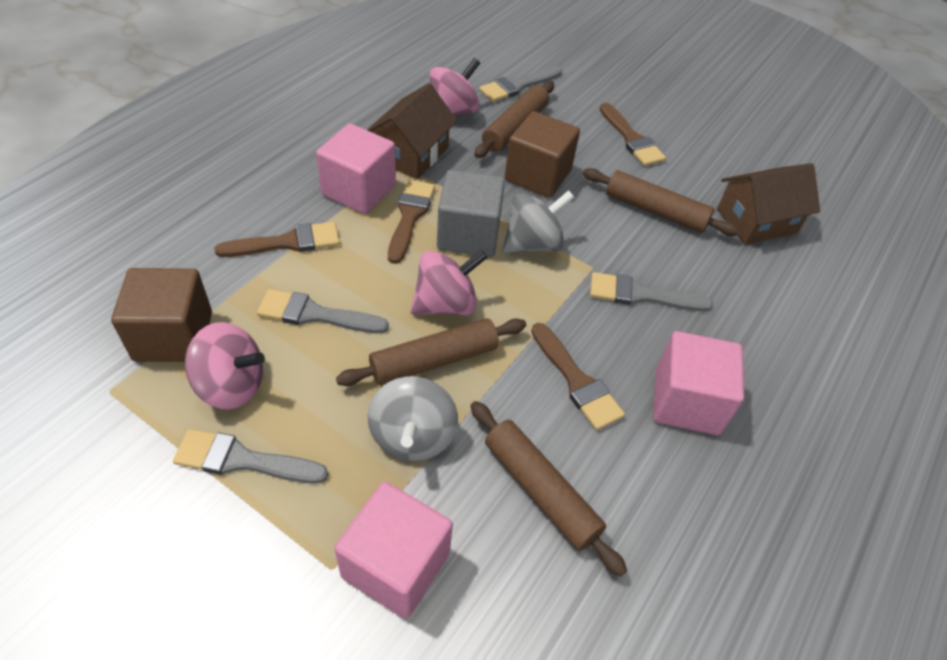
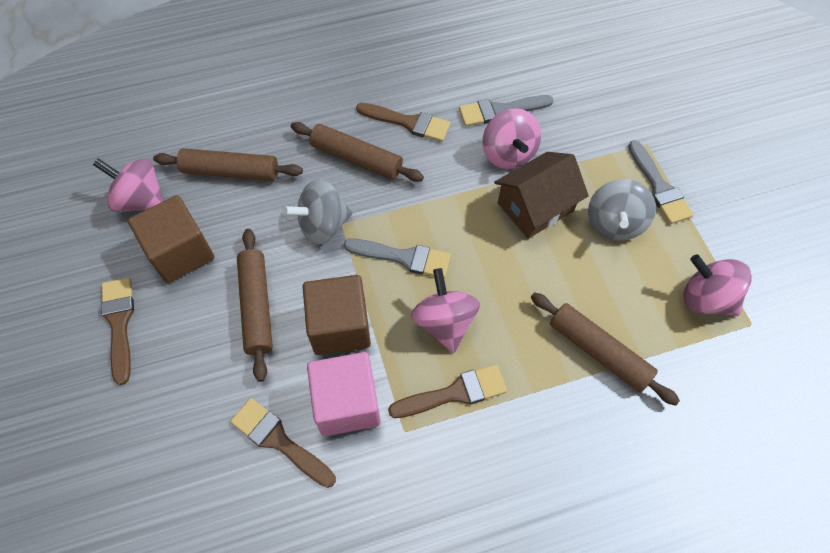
brown house: 2 -> 1
grey brush: 4 -> 3
grey cube: 1 -> 0
pink cube: 3 -> 1
pink spinning top: 3 -> 4

